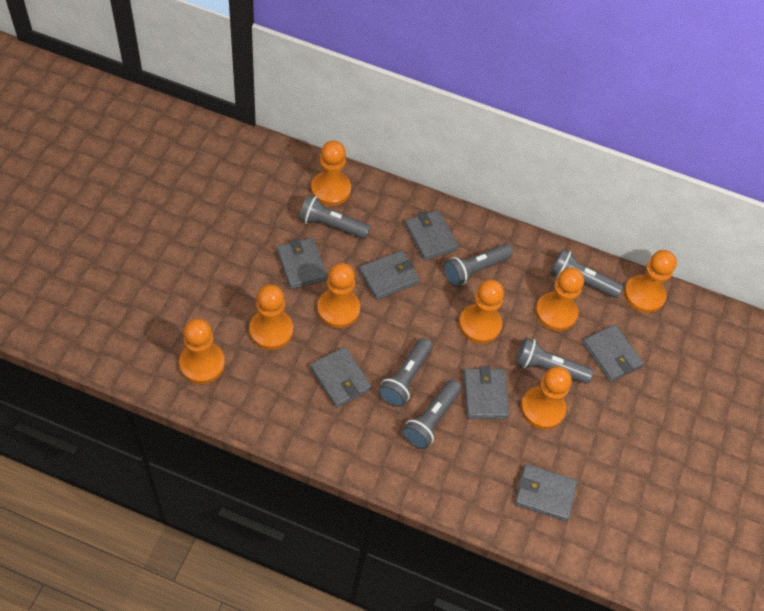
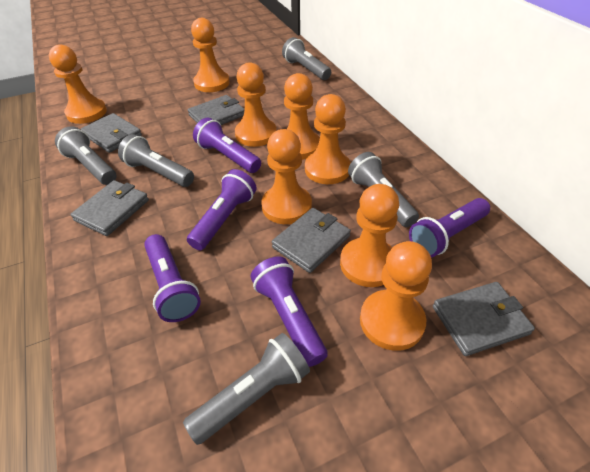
grey flashlight: 6 -> 5
grey wallet: 7 -> 5
purple flashlight: 0 -> 5

